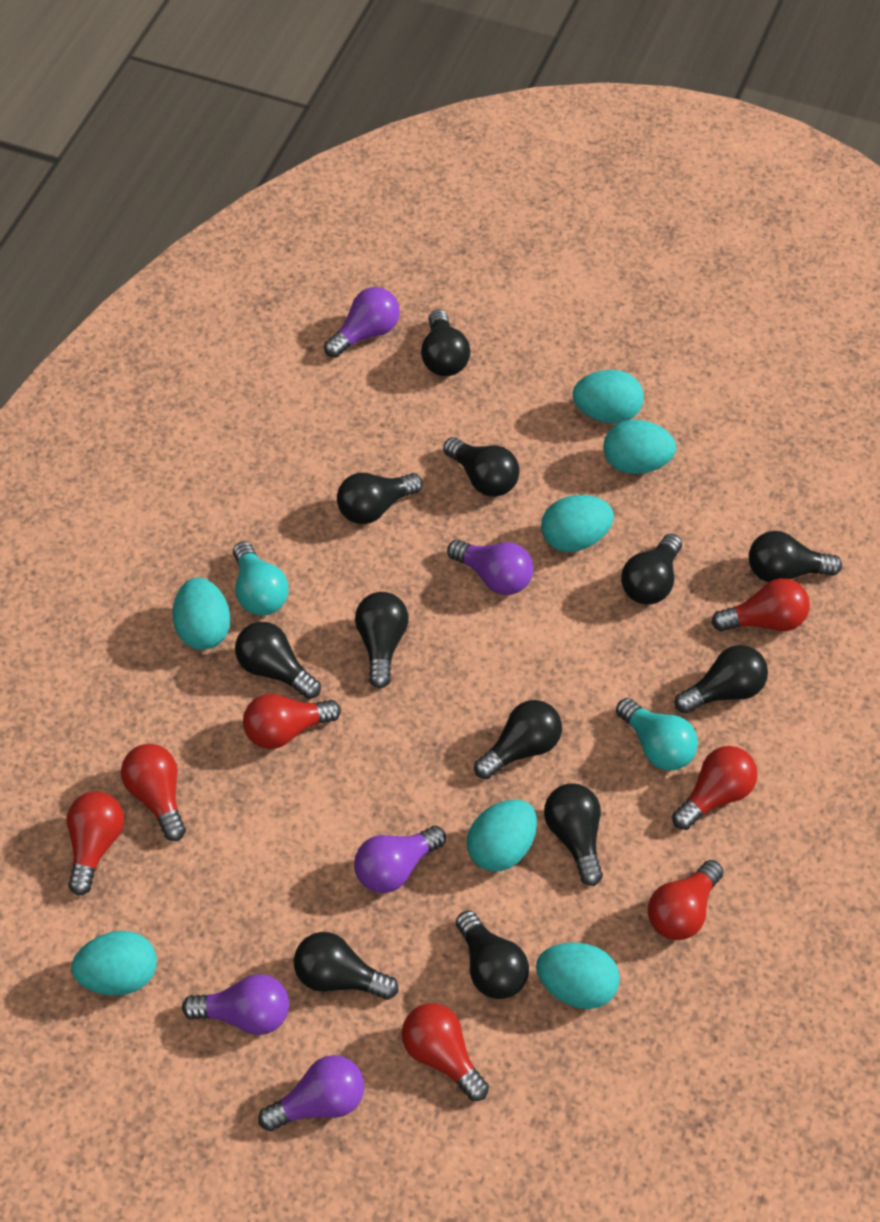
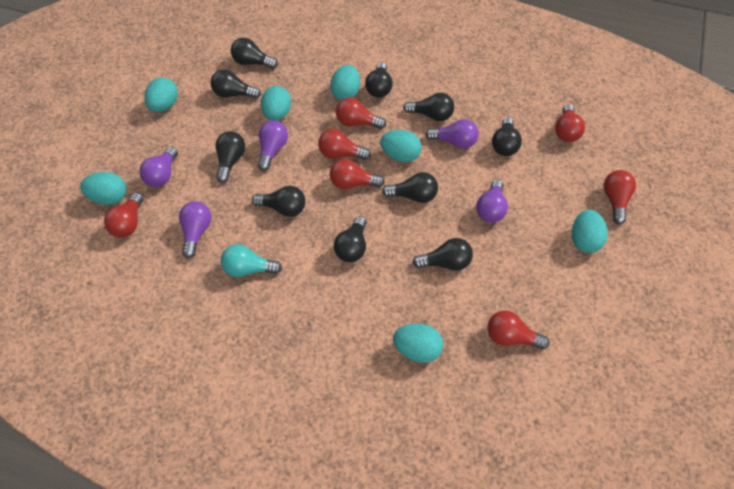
black light bulb: 12 -> 10
turquoise light bulb: 2 -> 1

